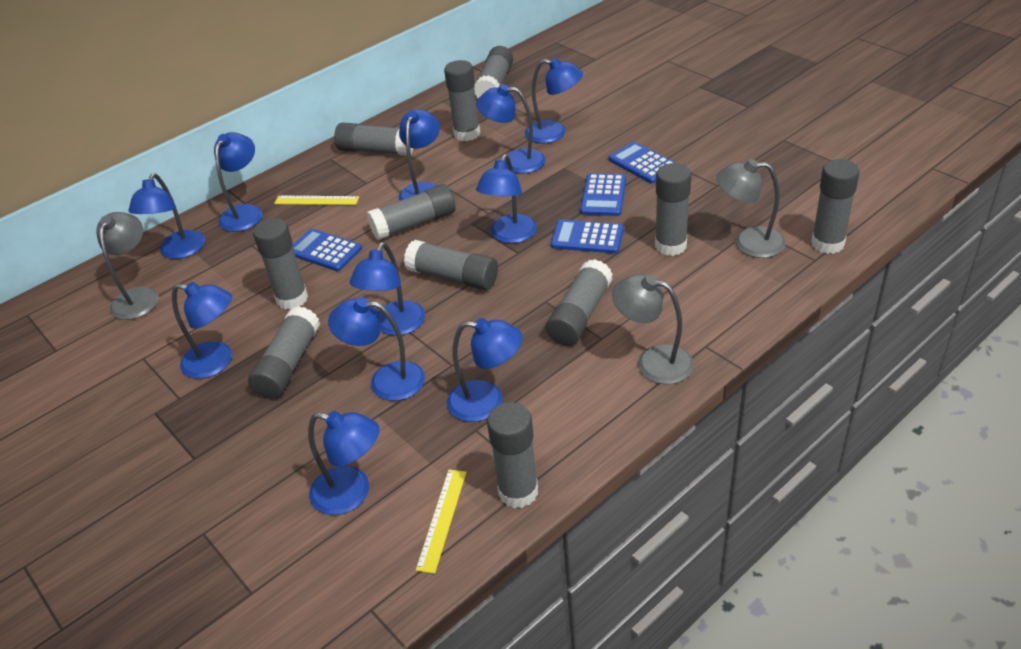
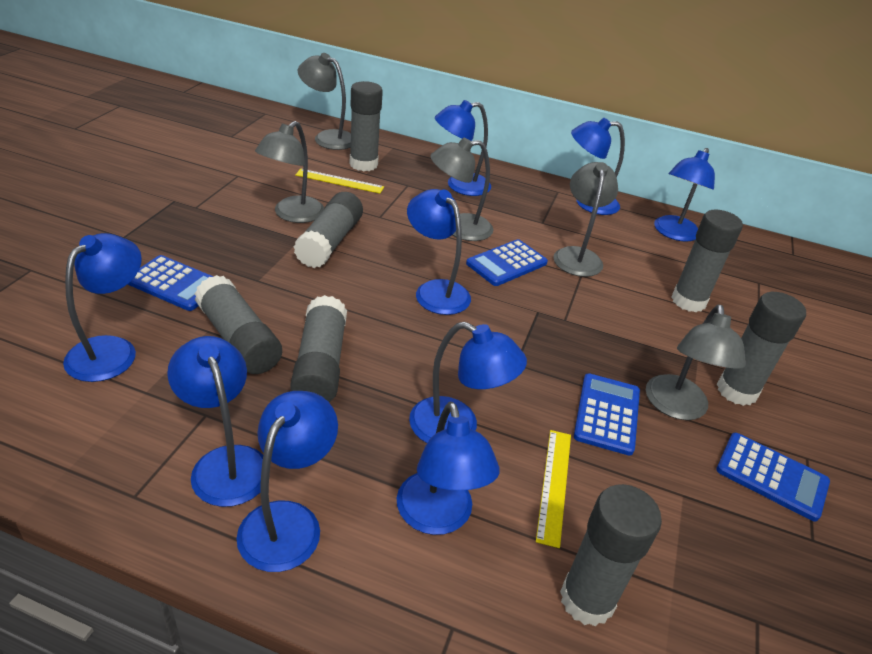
blue lamp: 11 -> 9
grey glue stick: 11 -> 7
grey lamp: 3 -> 5

